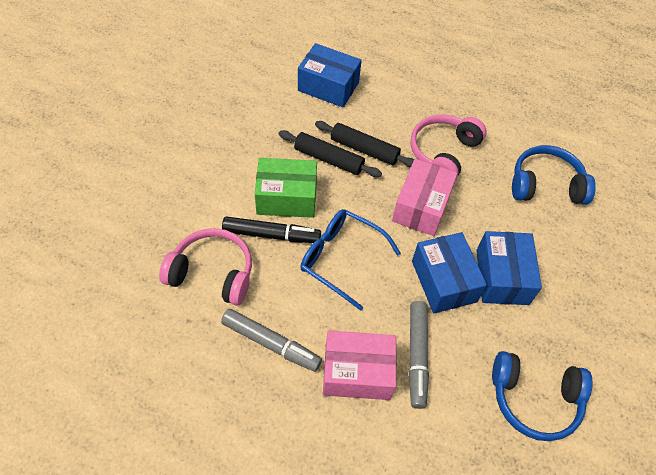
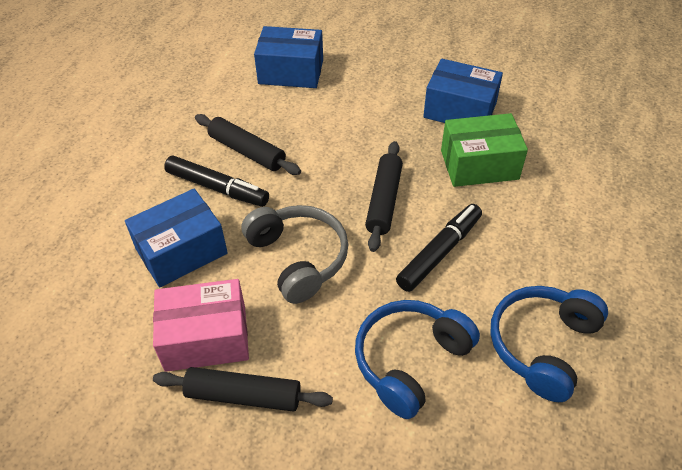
black marker: 1 -> 2
black rolling pin: 2 -> 3
blue glasses: 1 -> 0
grey headphones: 0 -> 1
grey marker: 2 -> 0
pink box: 2 -> 1
pink headphones: 2 -> 0

